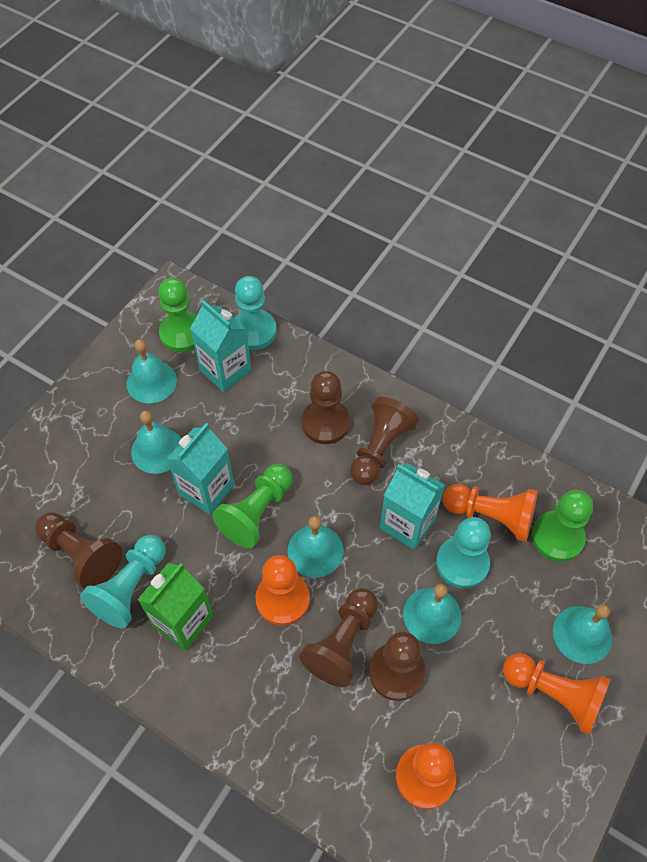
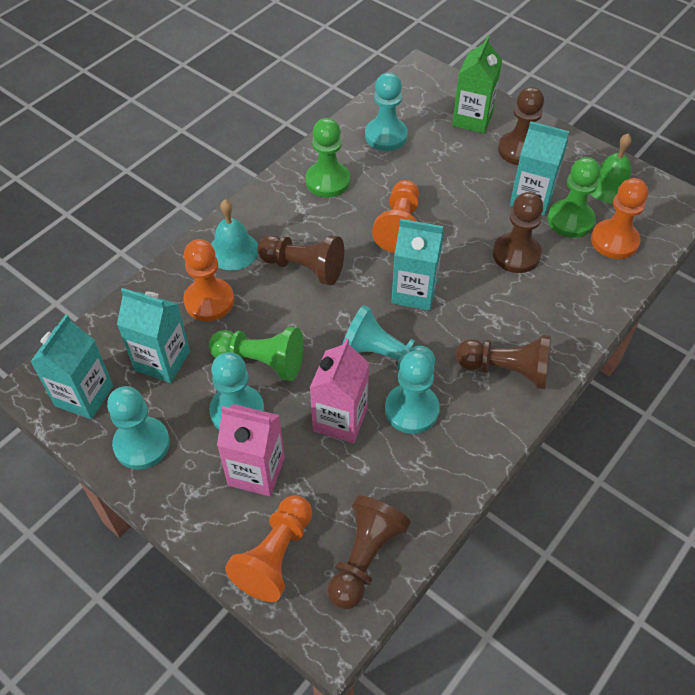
green bell: 0 -> 1
pink carton: 0 -> 2
turquoise bell: 5 -> 1
turquoise carton: 3 -> 4
turquoise pawn: 3 -> 5

